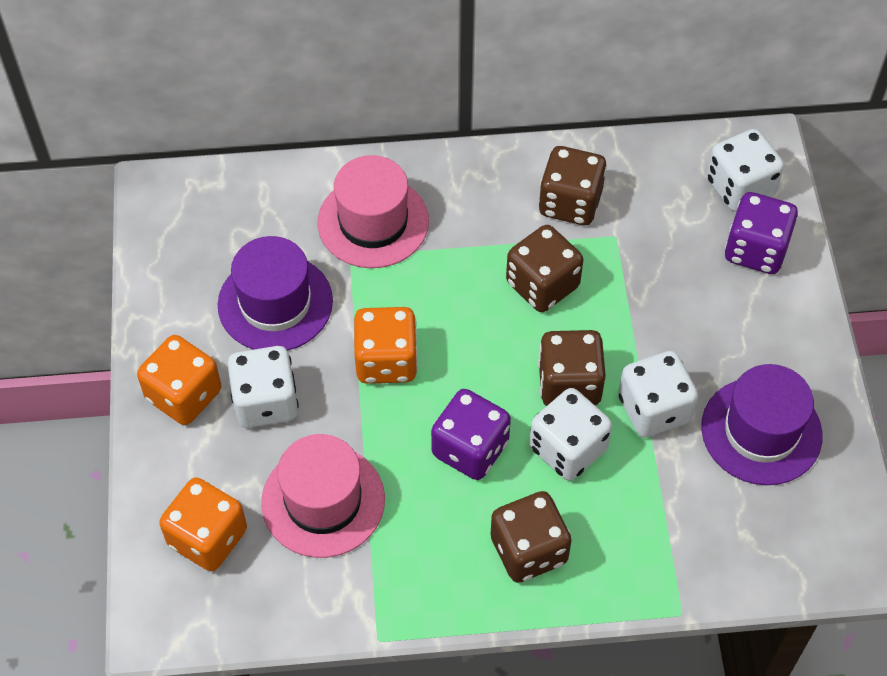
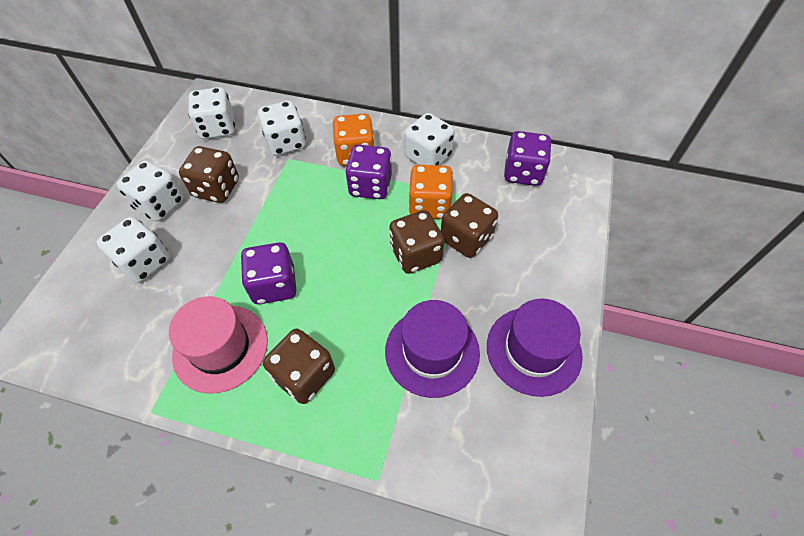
orange dice: 3 -> 2
pink hat: 2 -> 1
purple dice: 2 -> 3
white dice: 4 -> 5

